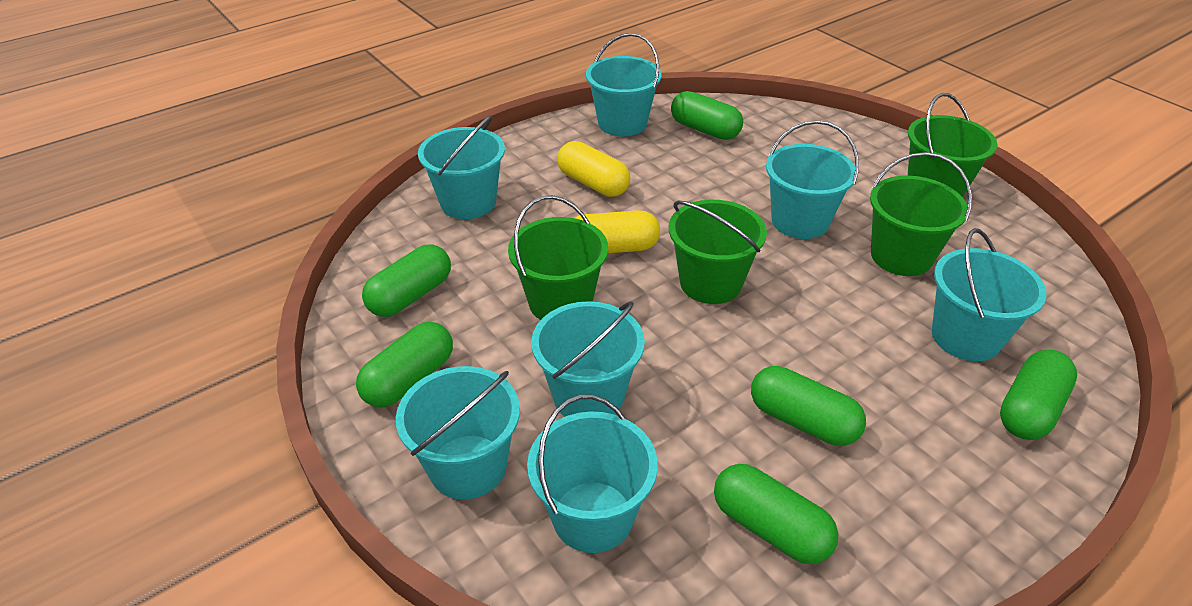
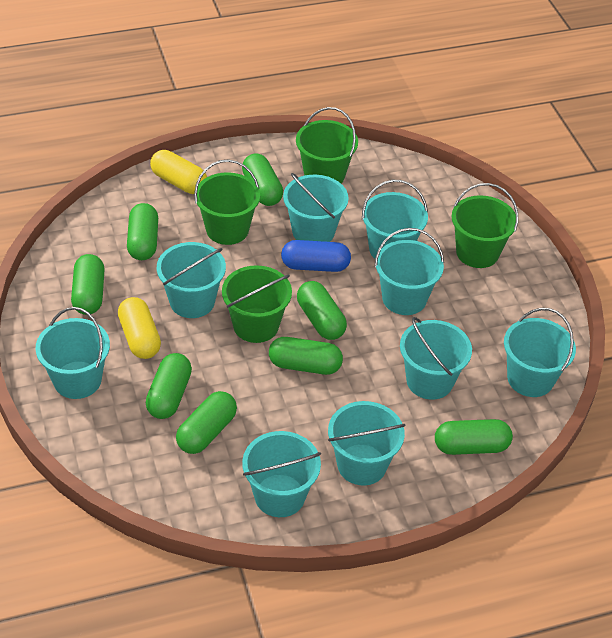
blue capsule: 0 -> 1
green capsule: 6 -> 8
turquoise bucket: 7 -> 9

